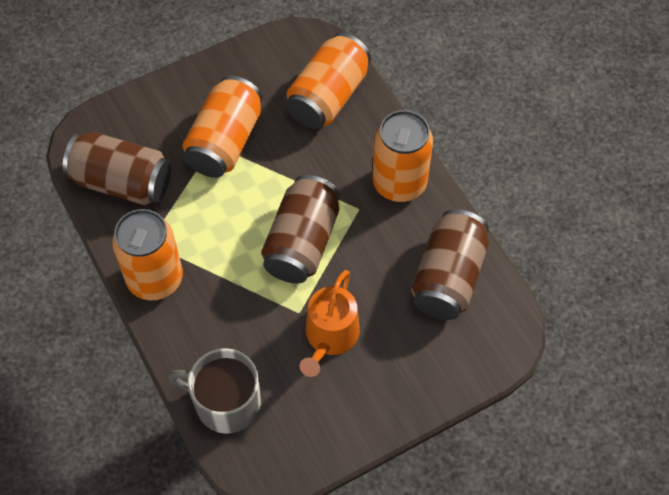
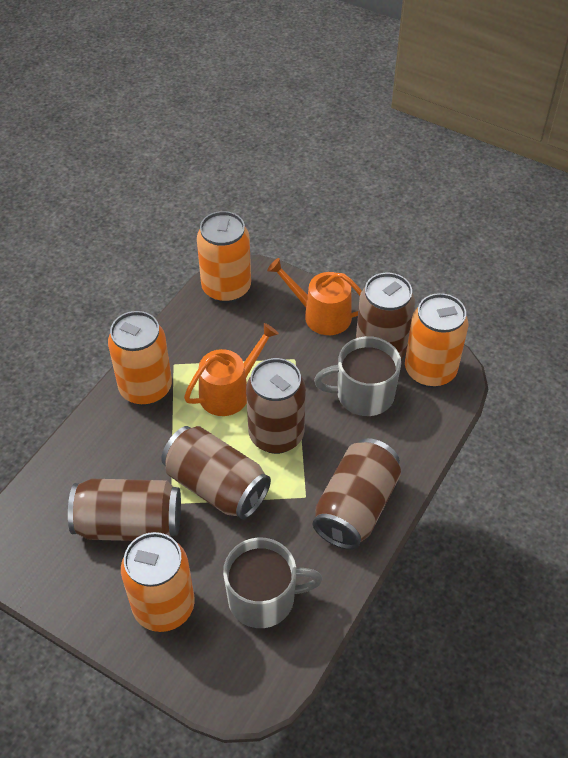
brown can: 3 -> 5
grey mug: 1 -> 2
orange watering can: 1 -> 2

